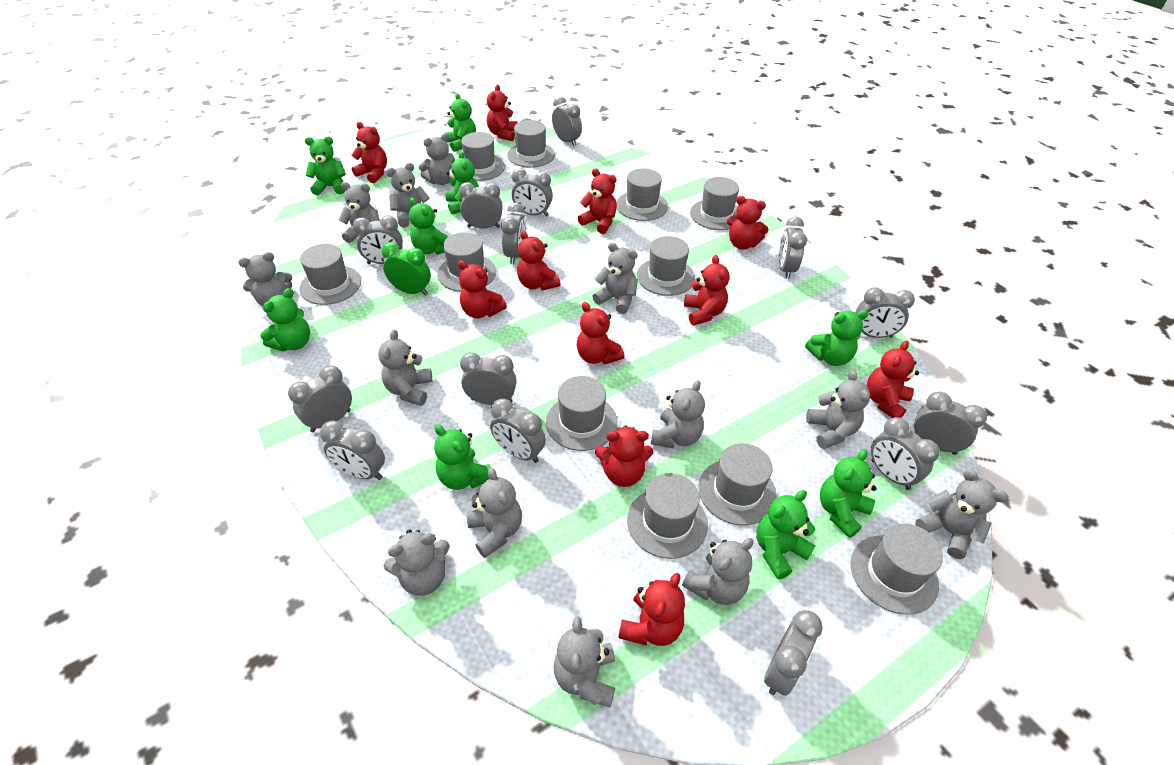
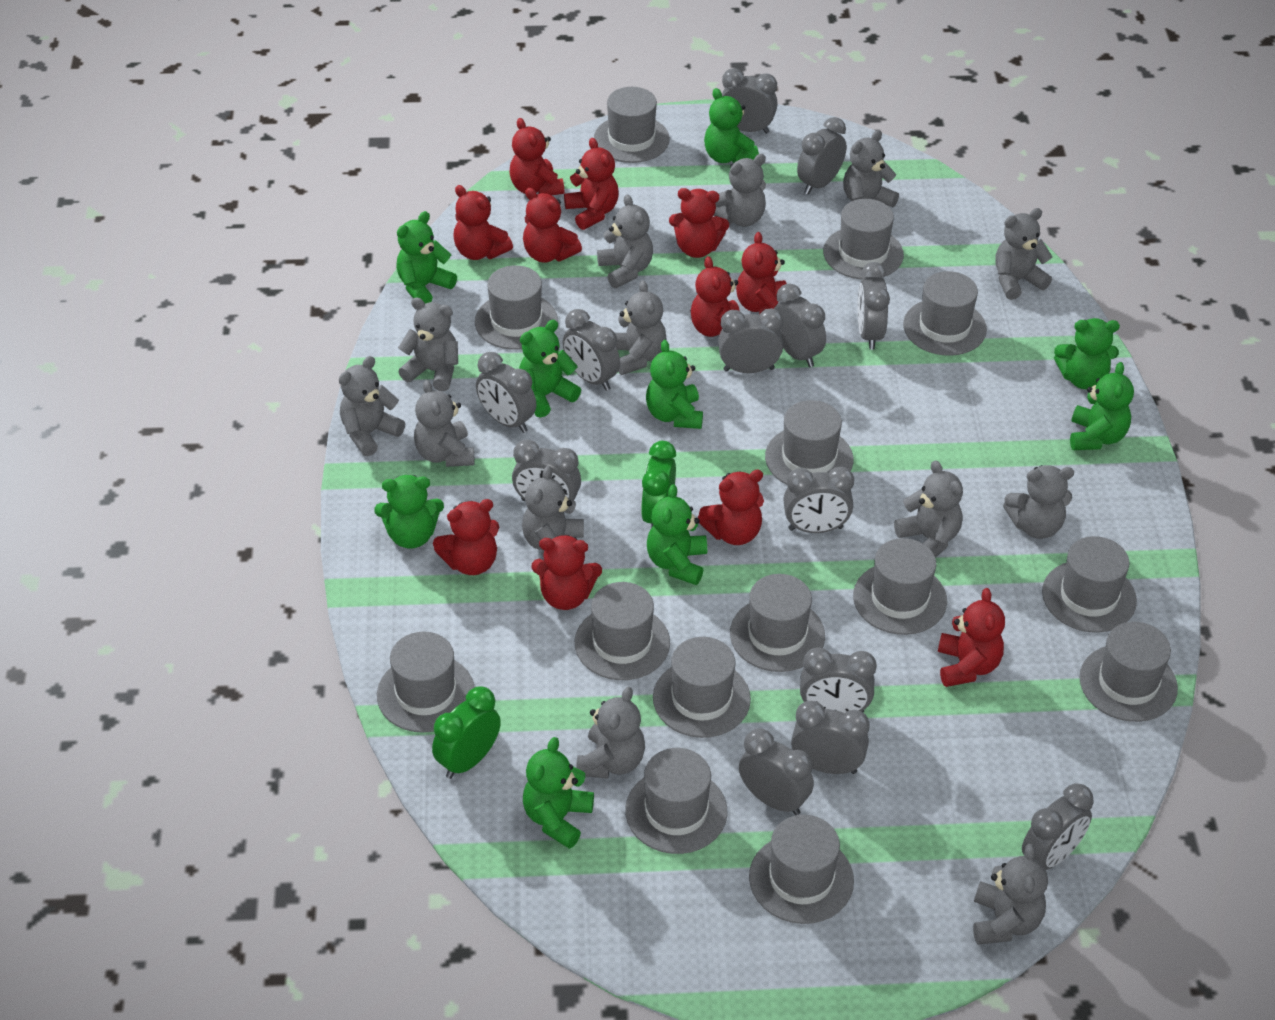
green clock: 1 -> 2
grey clock: 14 -> 13
grey hat: 11 -> 14

